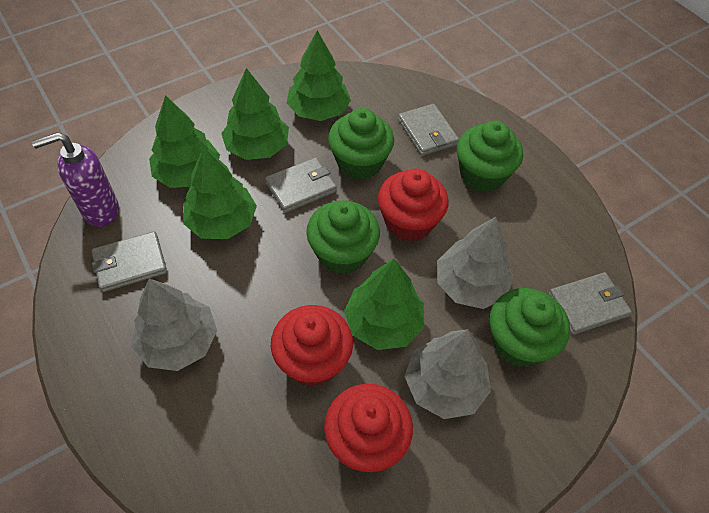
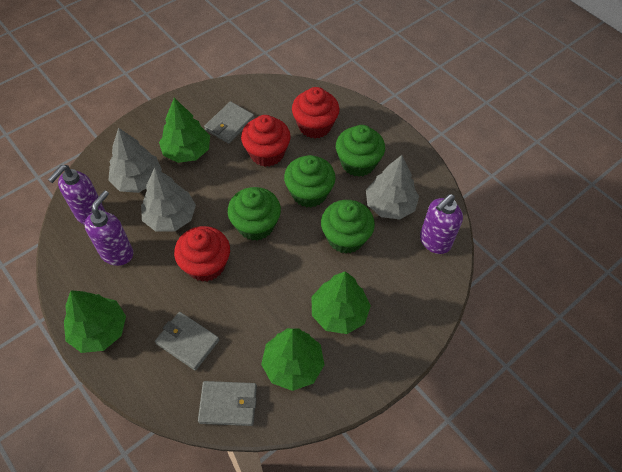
green tree: 5 -> 4
grey wallet: 4 -> 3
purple soap dispenser: 1 -> 3

